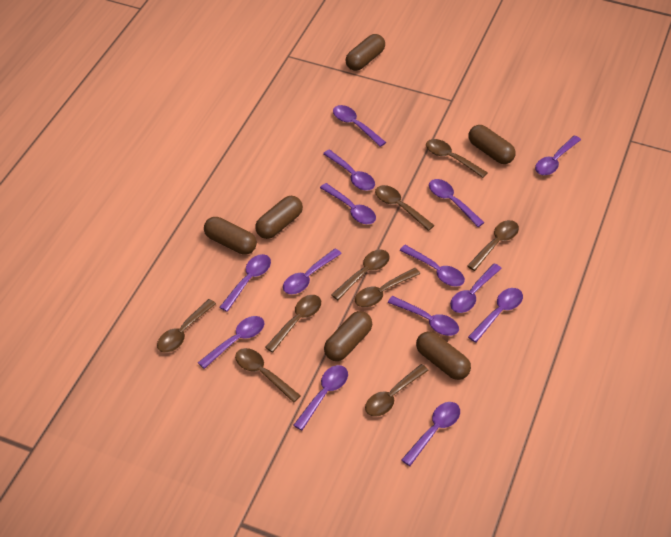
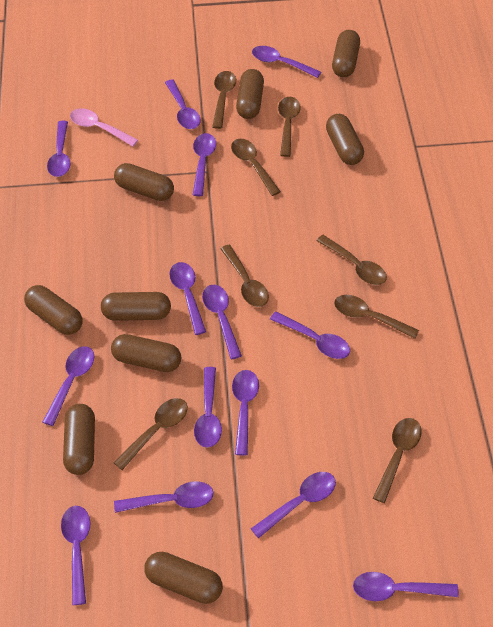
brown capsule: 6 -> 9
brown spoon: 9 -> 8
pink spoon: 0 -> 1

